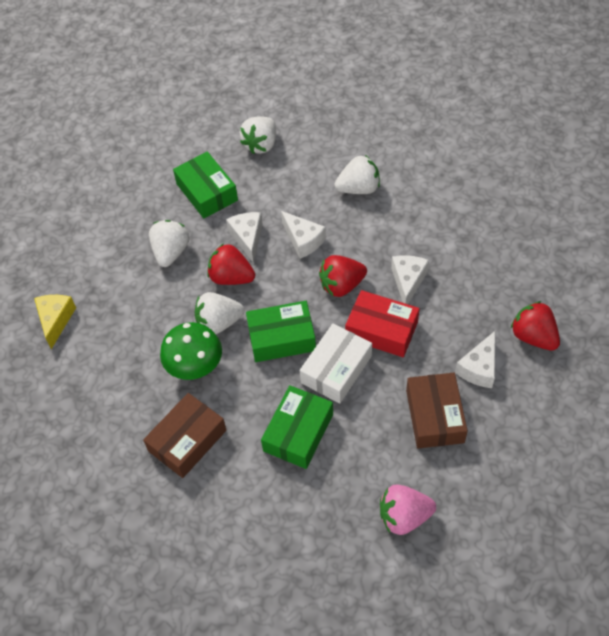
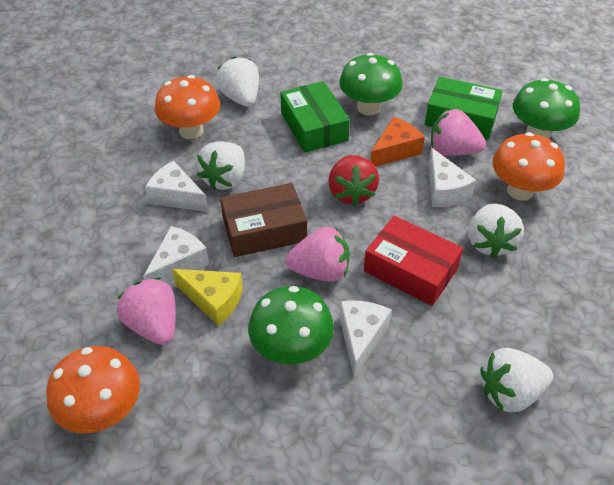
brown box: 2 -> 1
green box: 3 -> 2
green mushroom: 1 -> 3
orange cheese: 0 -> 1
orange mushroom: 0 -> 3
pink strawberry: 1 -> 3
red strawberry: 3 -> 1
white box: 1 -> 0

